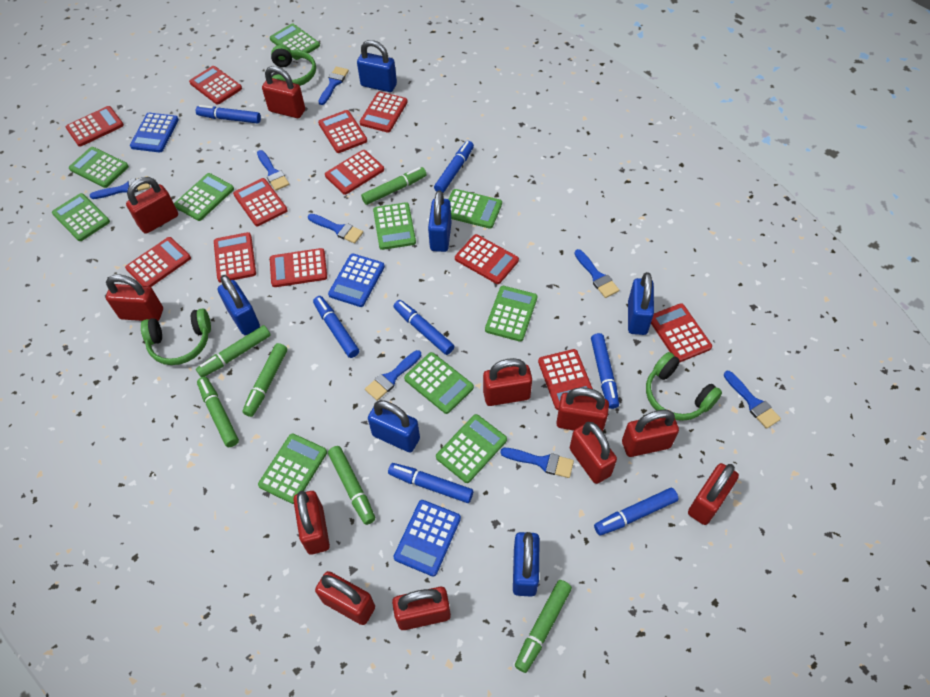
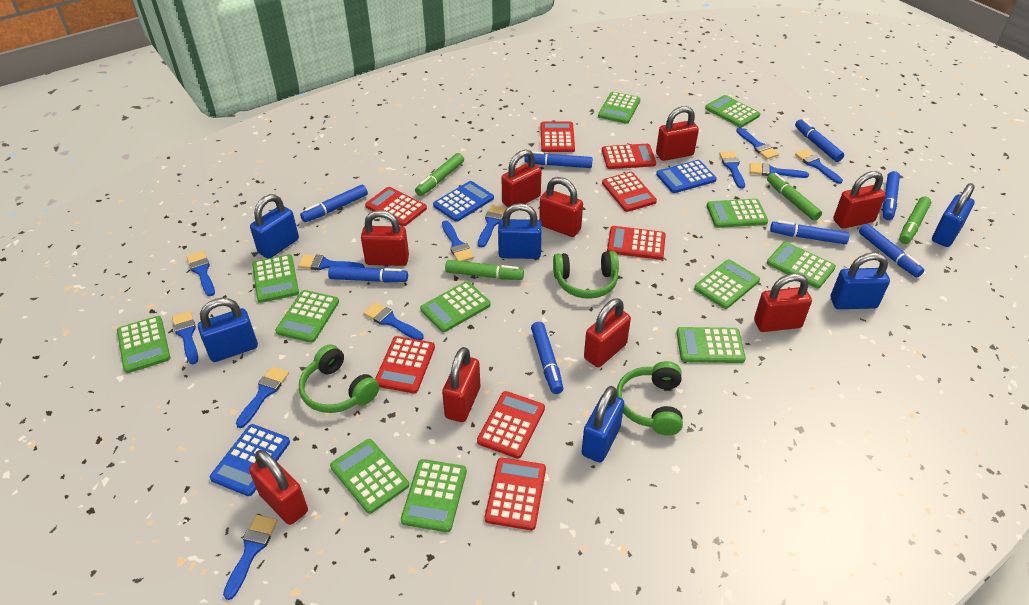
blue brush: 8 -> 12
blue marker: 7 -> 8
green calculator: 10 -> 12
green marker: 6 -> 4
red calculator: 12 -> 8
red padlock: 11 -> 9

